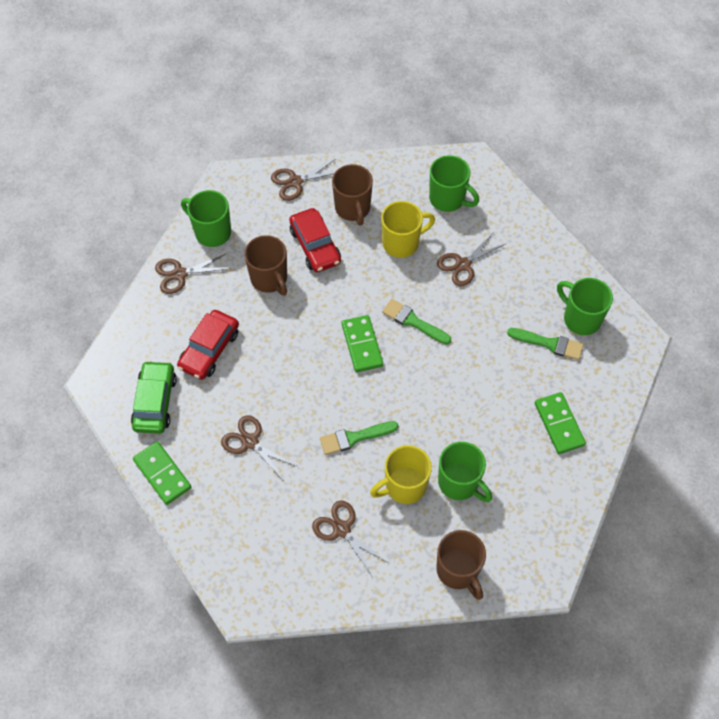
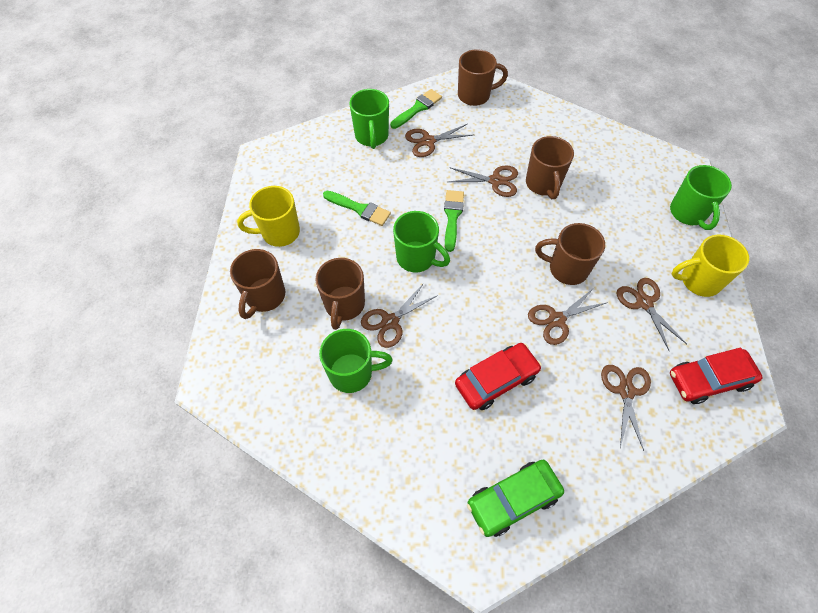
brown mug: 3 -> 5
brown scissors: 5 -> 6
green domino: 3 -> 0

